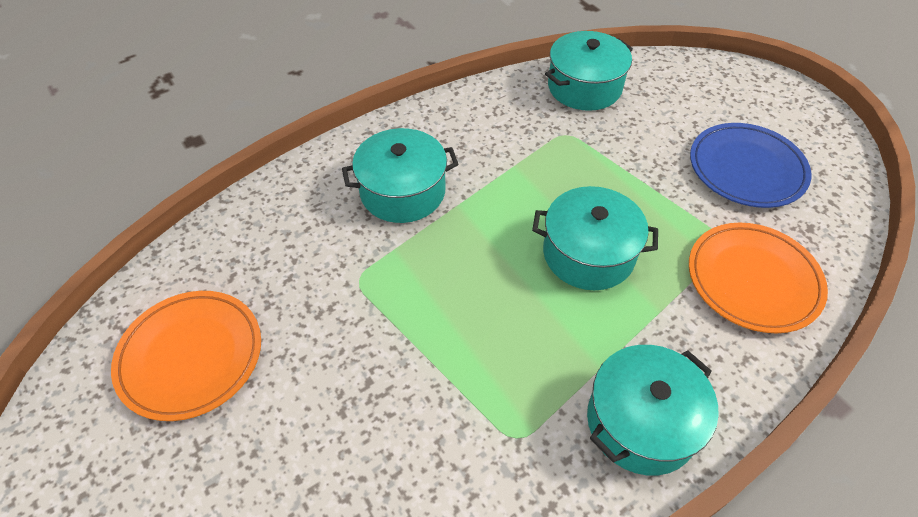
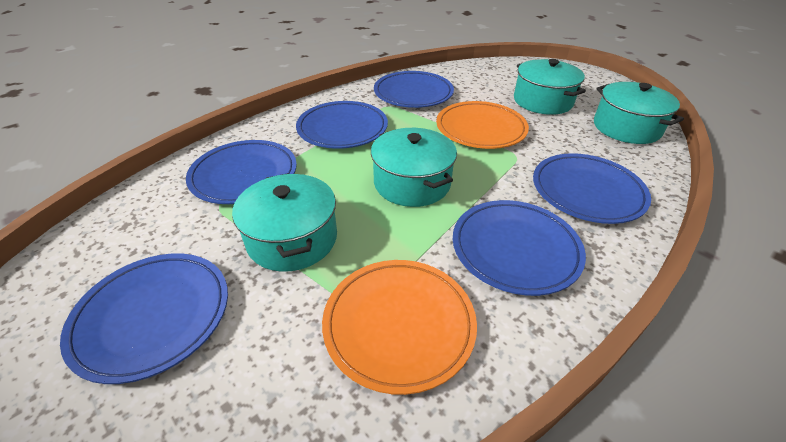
blue plate: 1 -> 6

